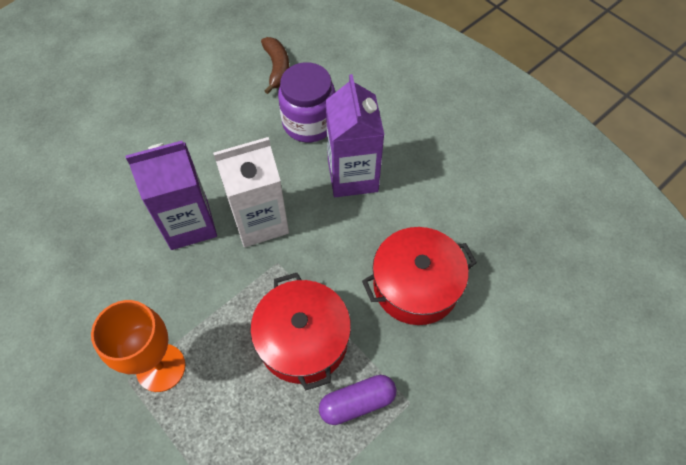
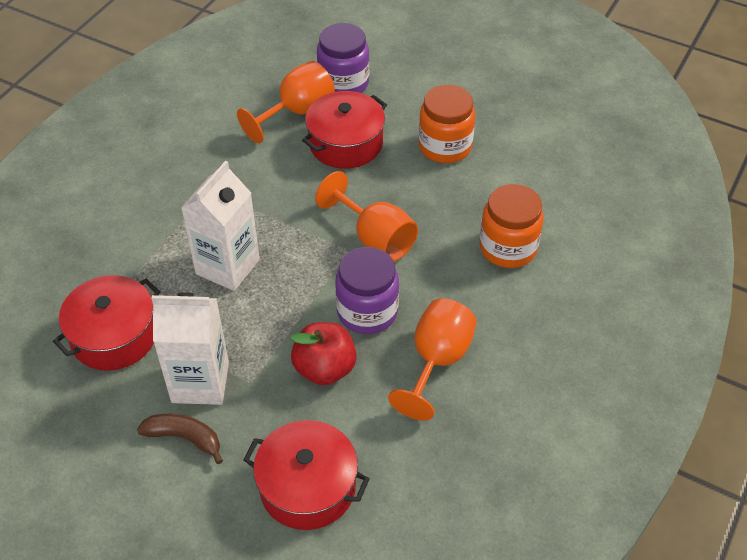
orange goblet: 1 -> 3
orange jar: 0 -> 2
purple capsule: 1 -> 0
purple carton: 2 -> 0
purple jar: 1 -> 2
red apple: 0 -> 1
red pot: 2 -> 3
white carton: 1 -> 2

